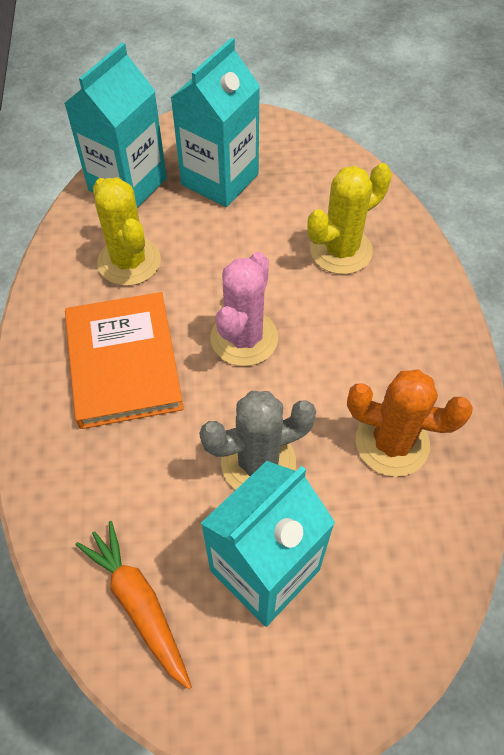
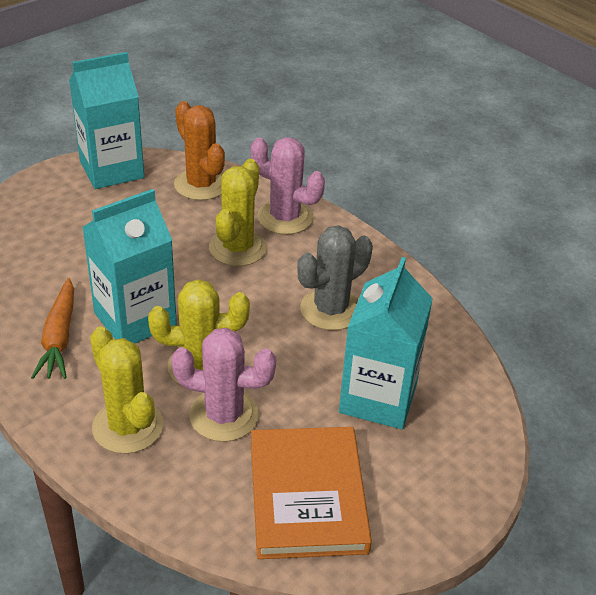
pink cactus: 1 -> 2
yellow cactus: 2 -> 3

